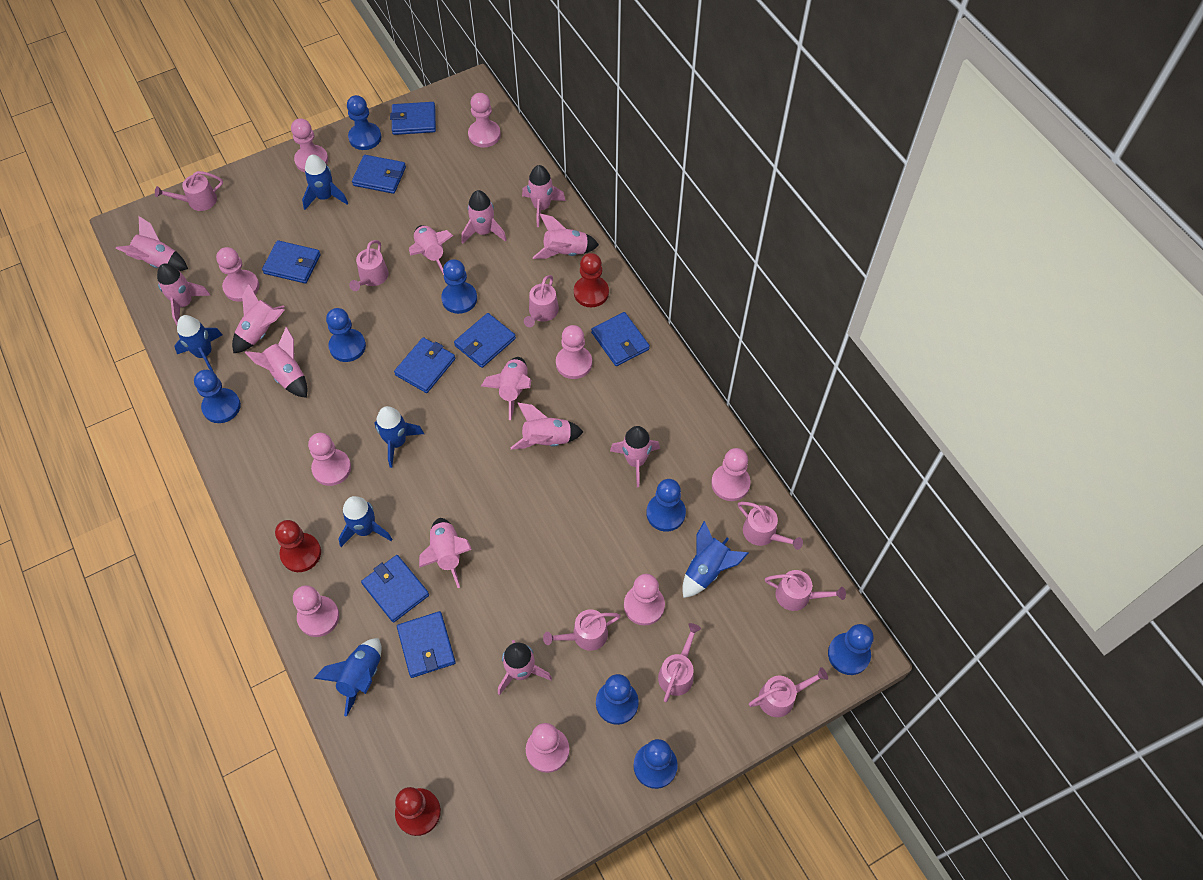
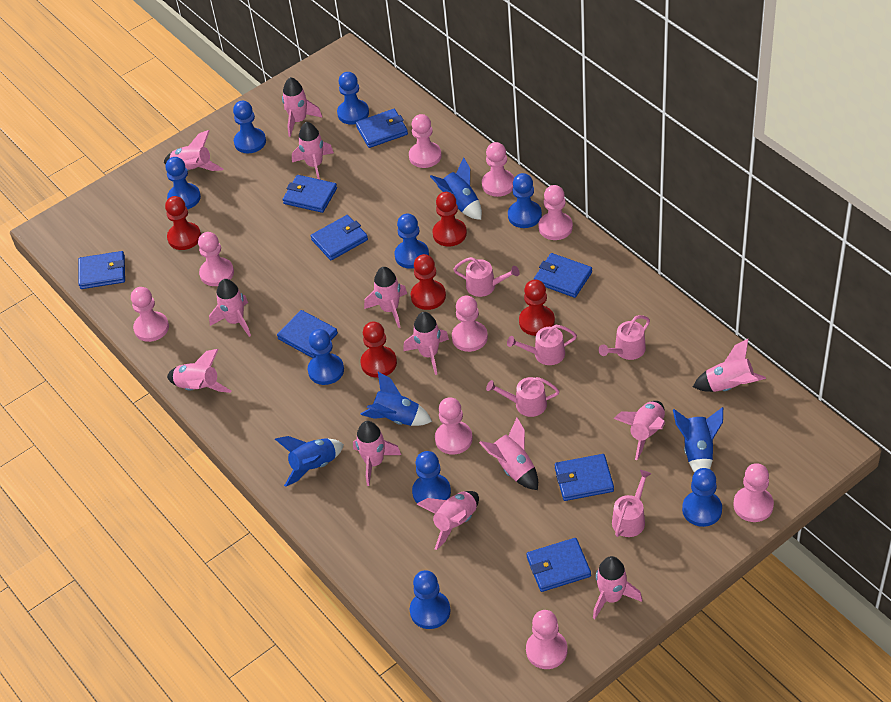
blue pawn: 8 -> 9
blue rocket: 6 -> 4
pink watering can: 8 -> 5
red pawn: 3 -> 5

